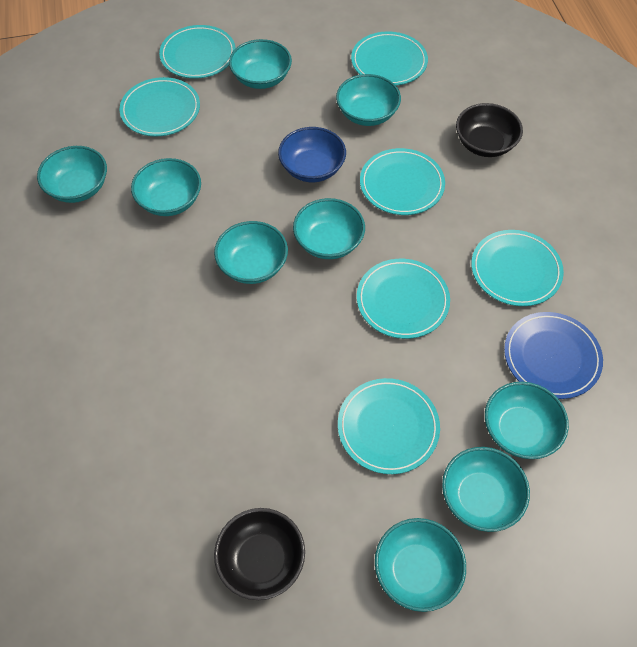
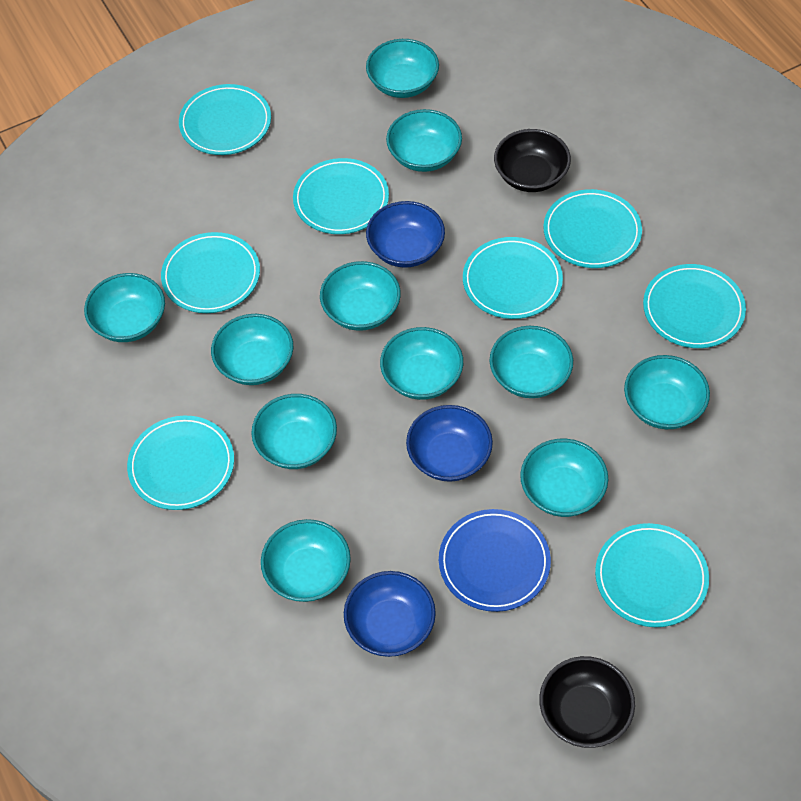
blue bowl: 1 -> 3
turquoise bowl: 9 -> 11
turquoise plate: 7 -> 8

